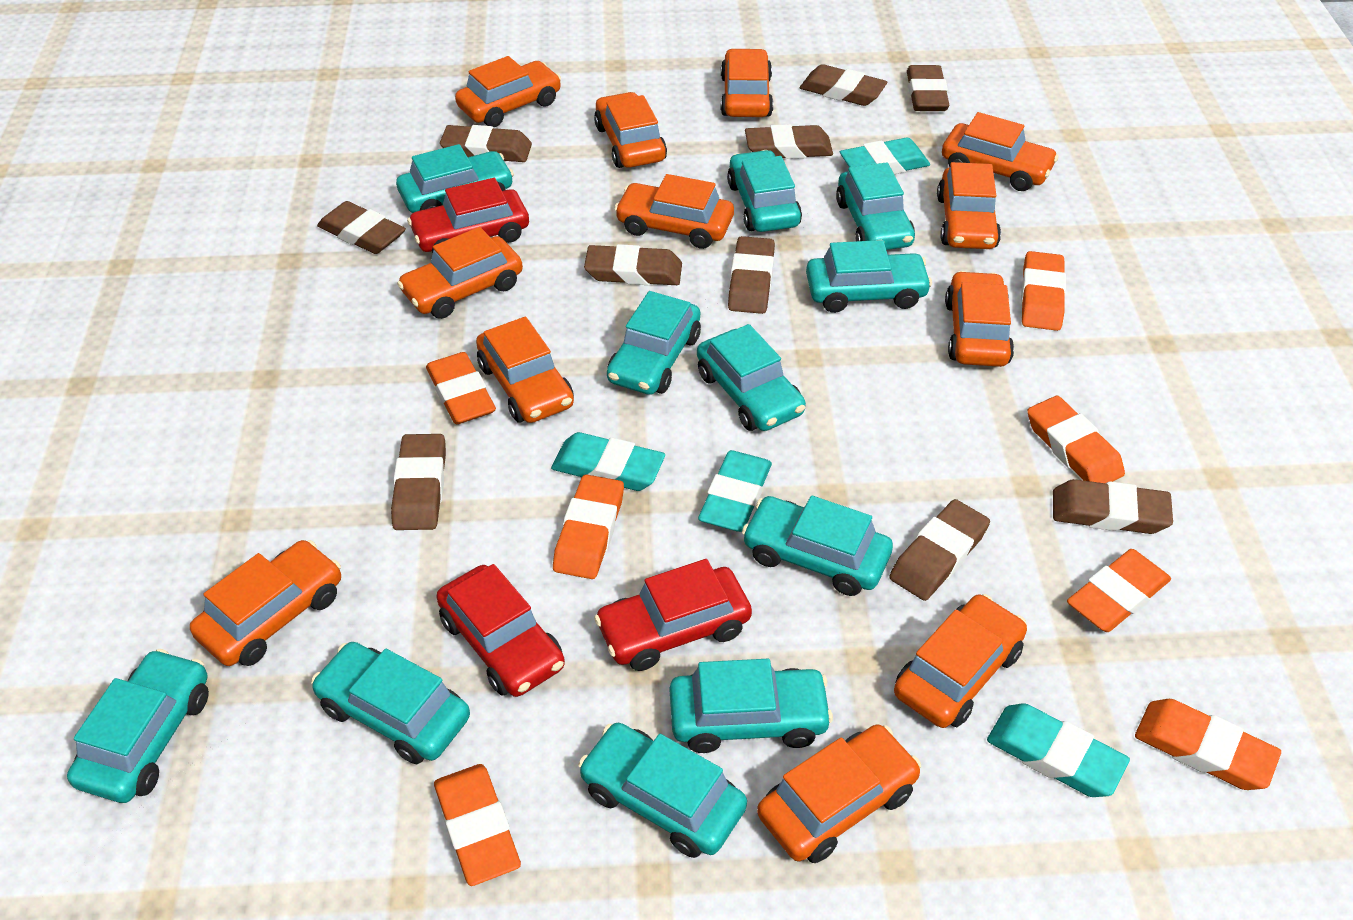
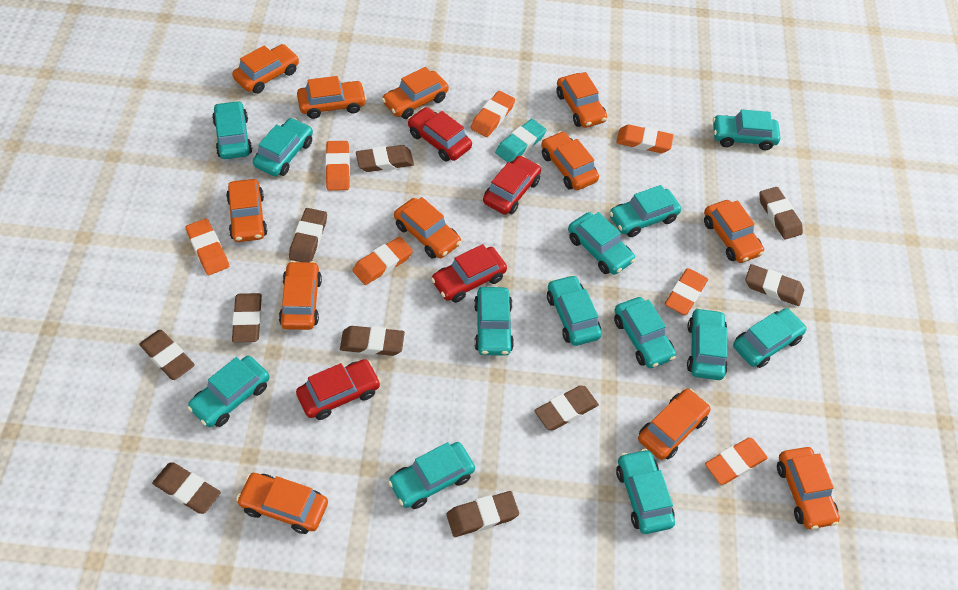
red car: 3 -> 4
turquoise car: 11 -> 13
turquoise eraser: 4 -> 1

